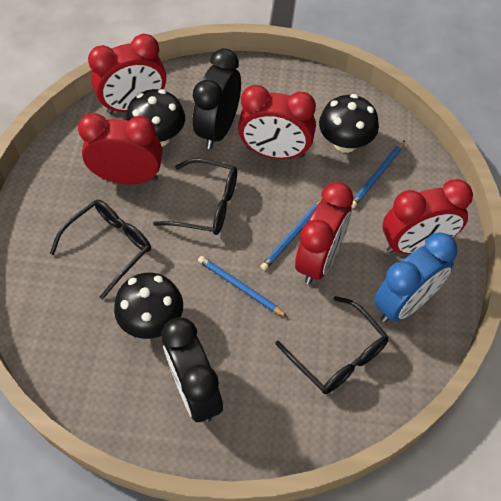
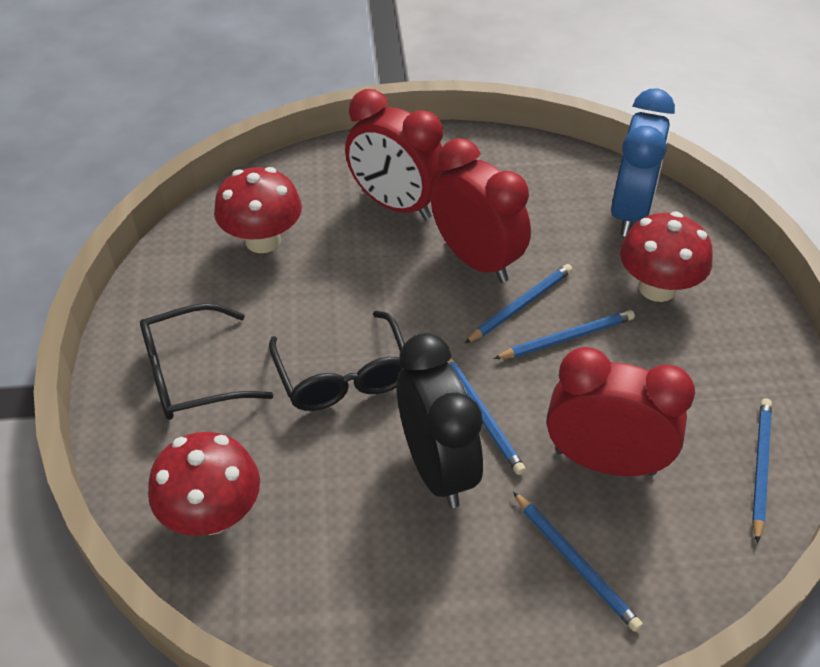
black clock: 2 -> 1
black glasses: 3 -> 2
black mushroom: 3 -> 0
blue pencil: 3 -> 5
red clock: 5 -> 3
red mushroom: 0 -> 3

